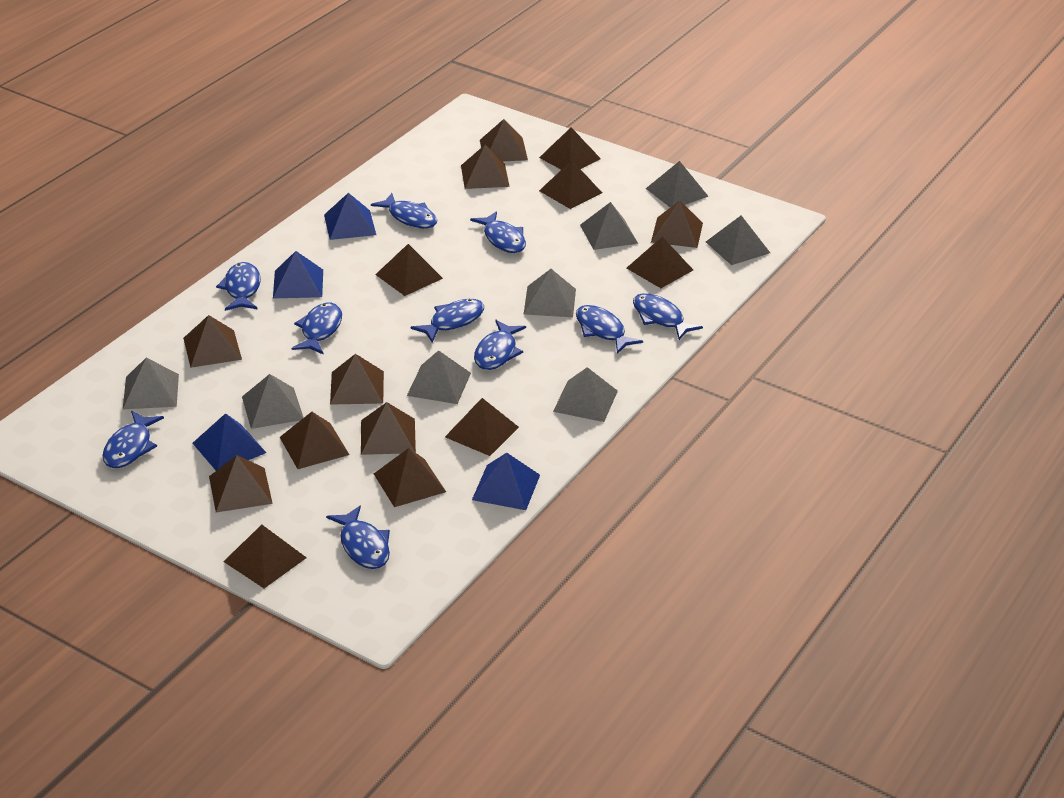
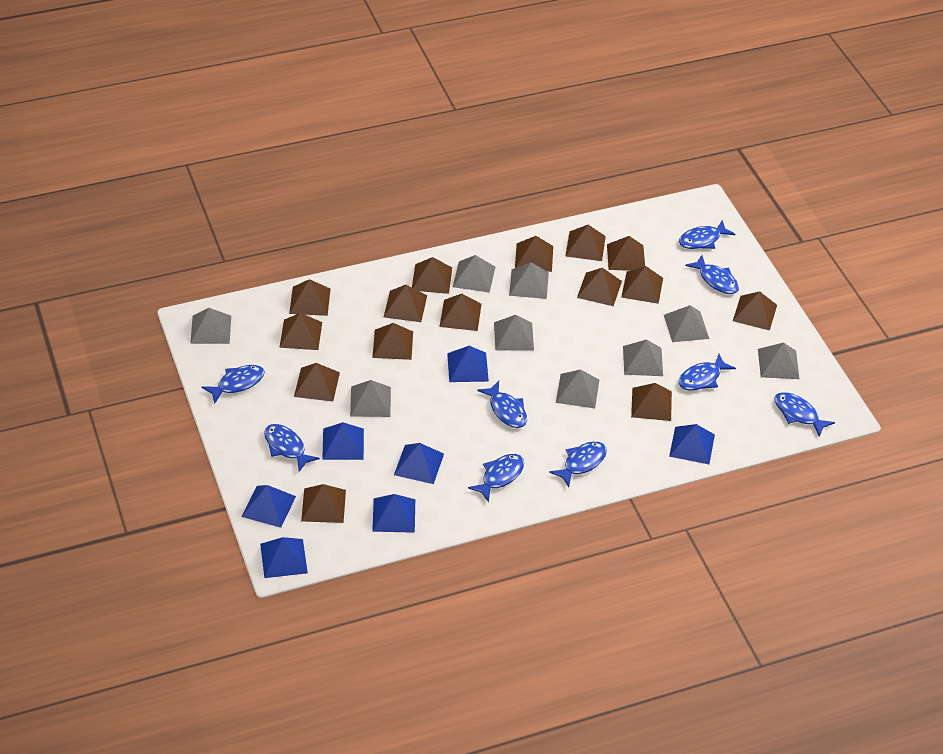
blue fish: 10 -> 9
blue pyramid: 4 -> 7
grey pyramid: 8 -> 9

